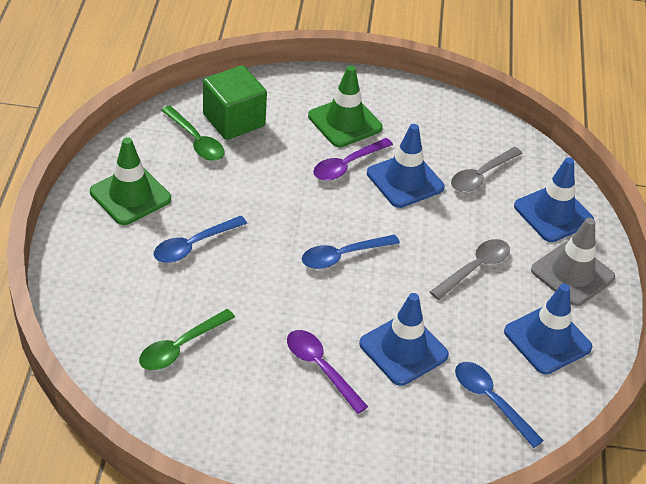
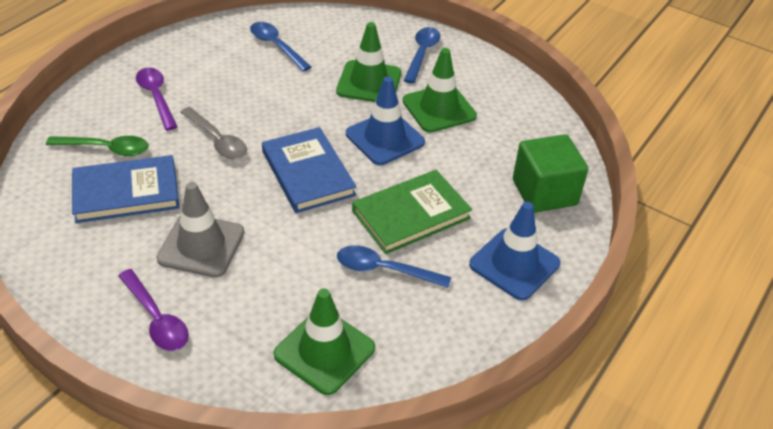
blue book: 0 -> 2
blue traffic cone: 4 -> 2
green book: 0 -> 1
green spoon: 2 -> 1
green traffic cone: 2 -> 3
grey spoon: 2 -> 1

